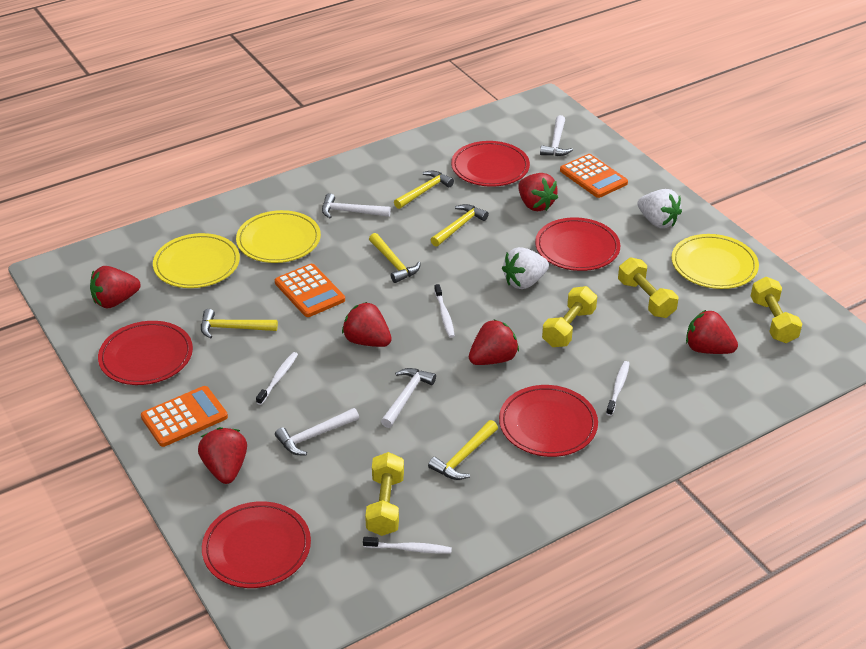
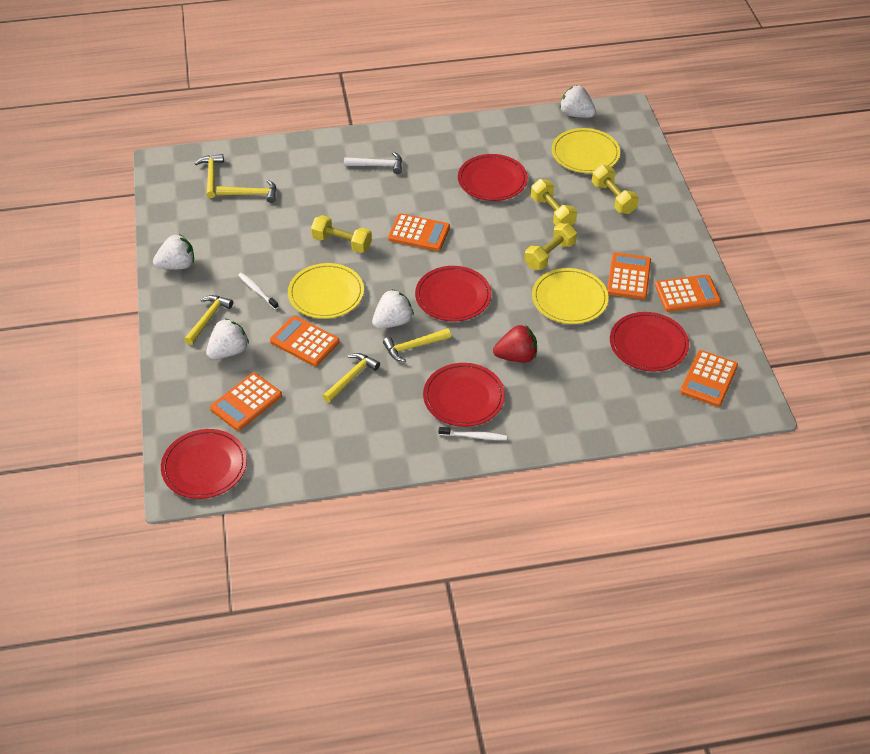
orange calculator: 3 -> 6
red strawberry: 6 -> 1
white hammer: 4 -> 1
white strawberry: 2 -> 4
white toothbrush: 4 -> 2

